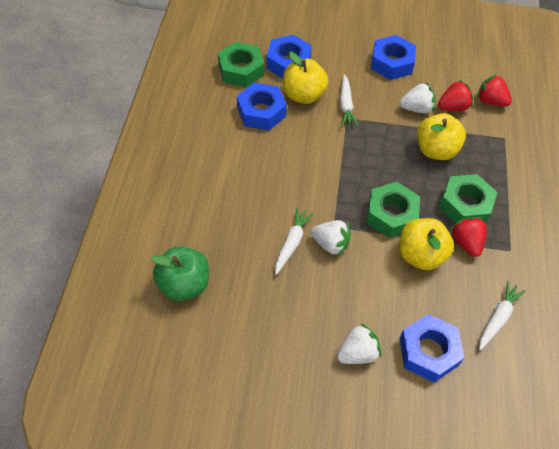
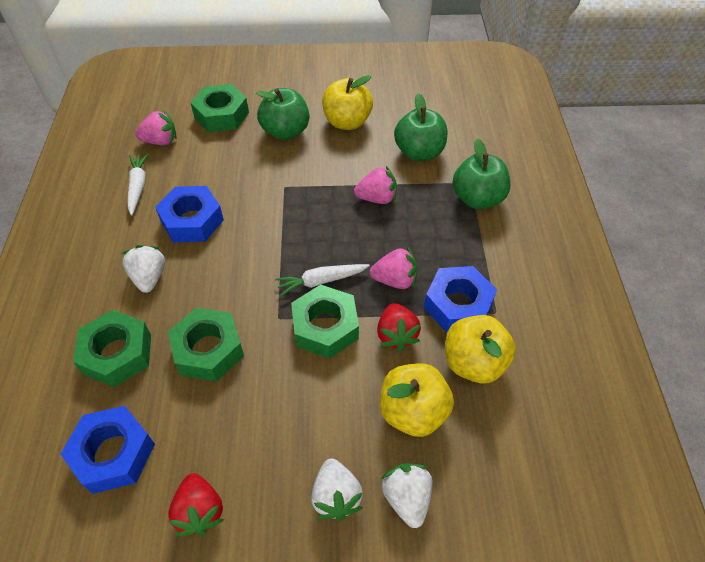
blue nut: 4 -> 3
green apple: 1 -> 3
green nut: 3 -> 4
pink strawberry: 0 -> 3
red strawberry: 3 -> 2
white carrot: 3 -> 2

